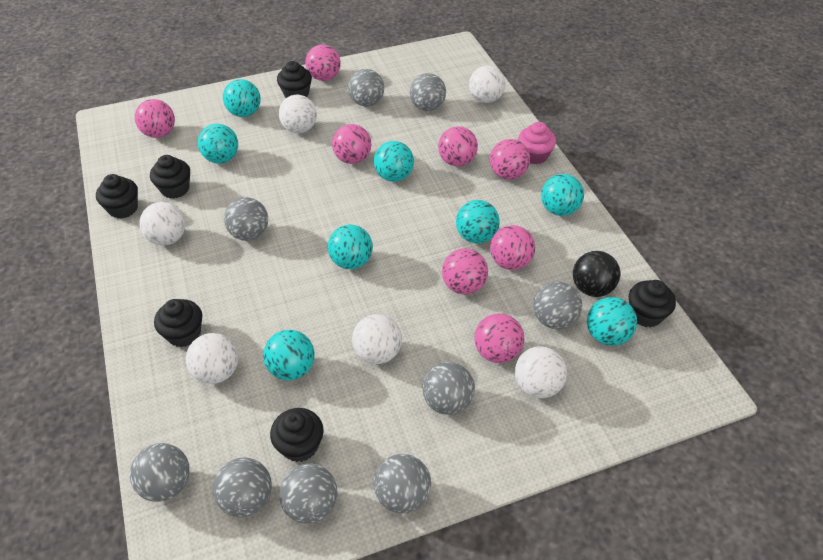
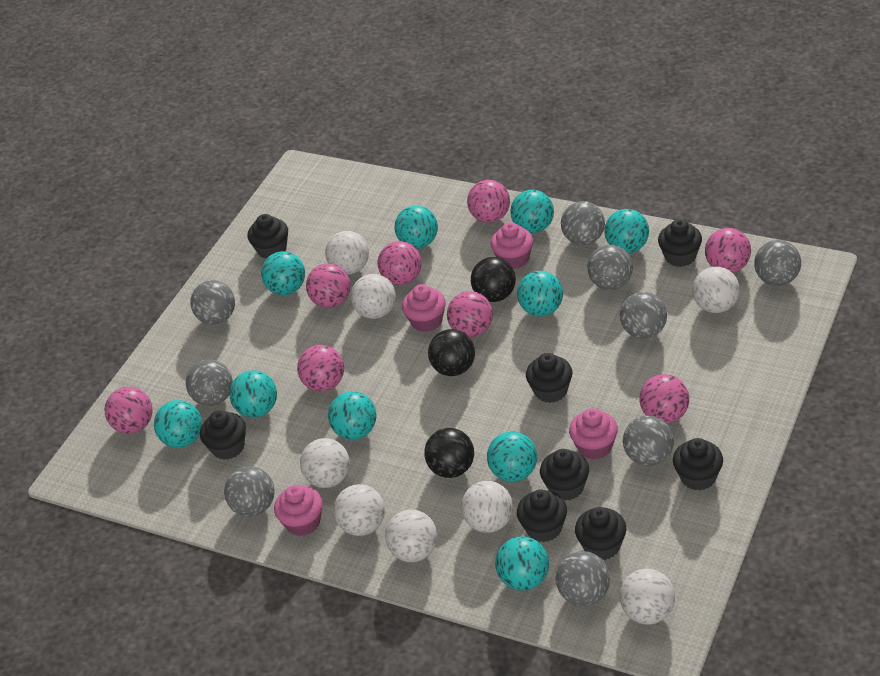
black ball: 1 -> 3
black cupcake: 6 -> 8
pink cupcake: 1 -> 4
turquoise ball: 8 -> 10
white ball: 6 -> 8

